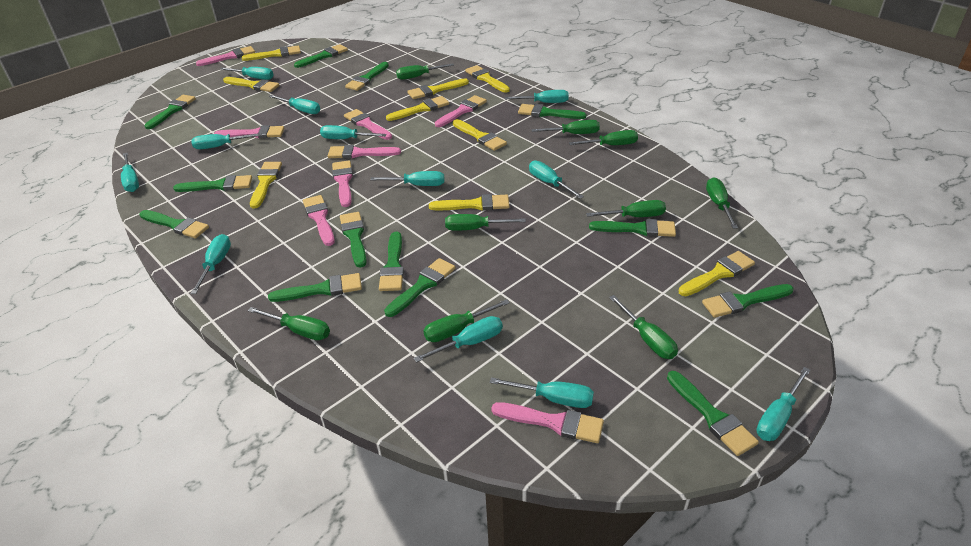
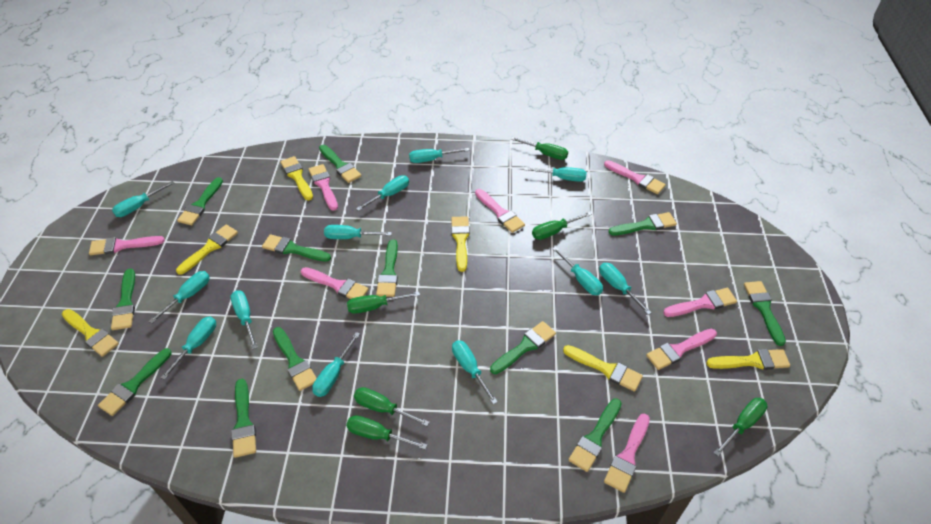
green brush: 13 -> 12
green screwdriver: 9 -> 6
yellow brush: 9 -> 6

